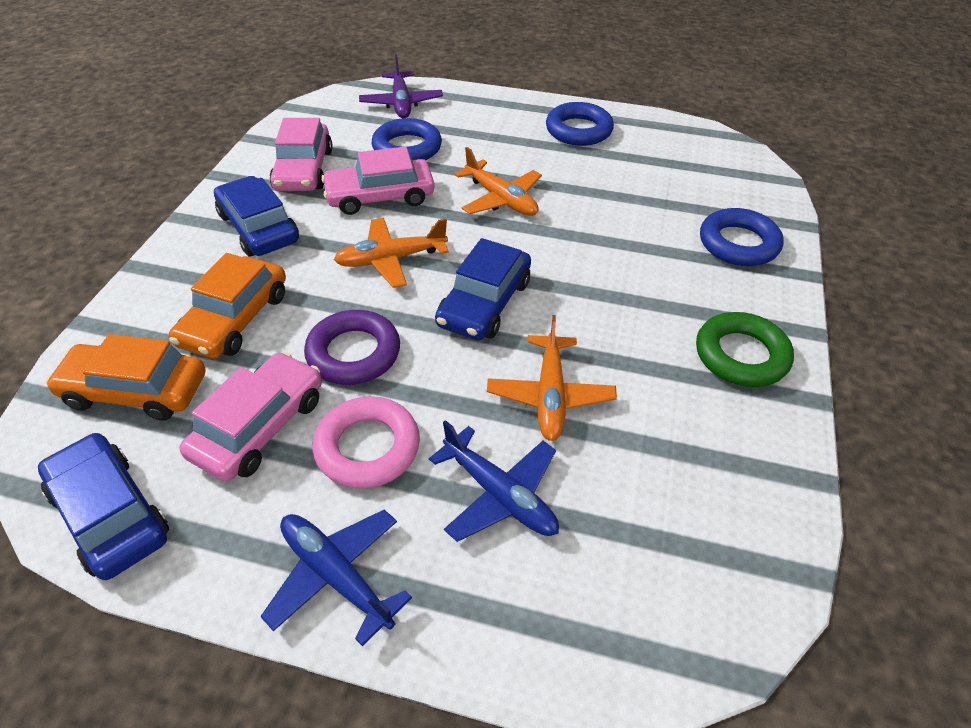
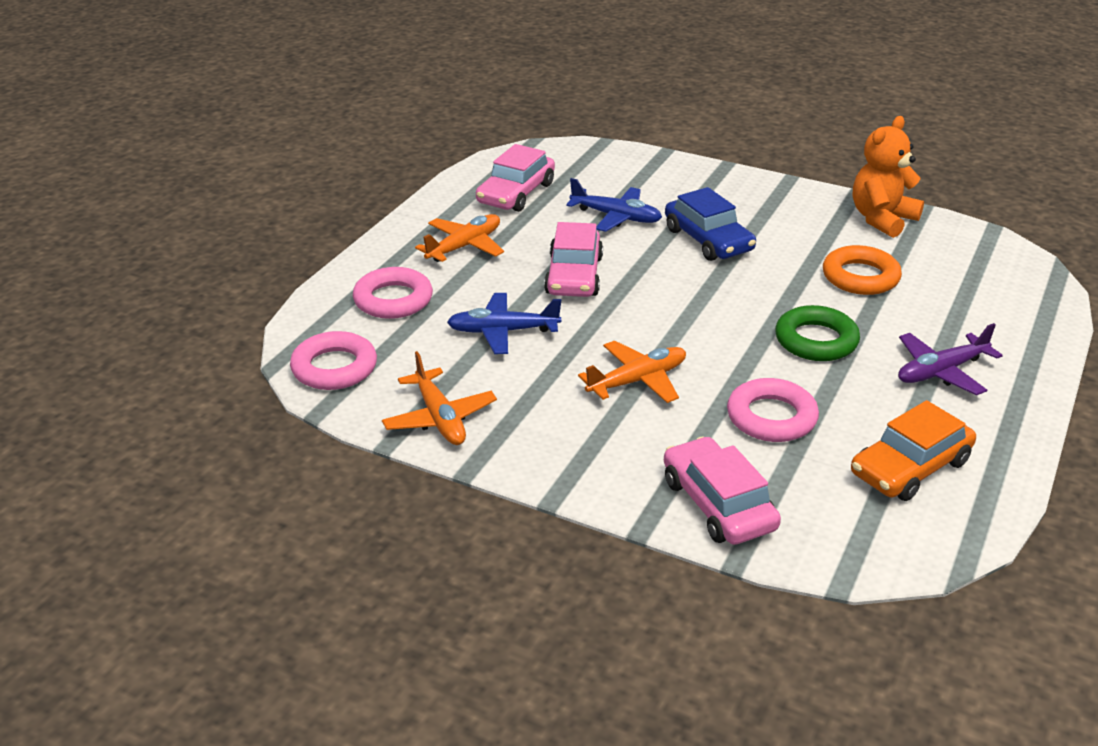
blue car: 3 -> 1
blue ring: 3 -> 0
orange car: 2 -> 1
orange ring: 0 -> 1
orange teddy bear: 0 -> 1
pink ring: 1 -> 3
purple ring: 1 -> 0

